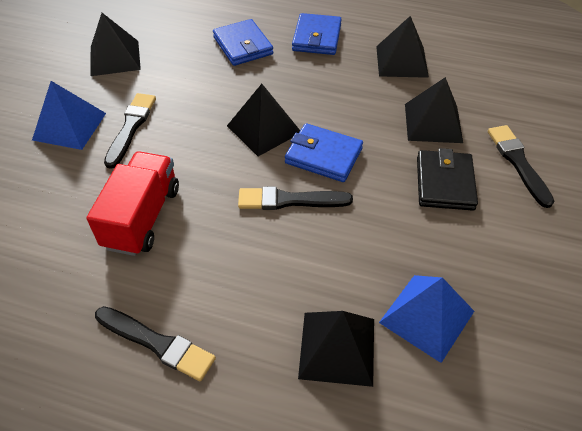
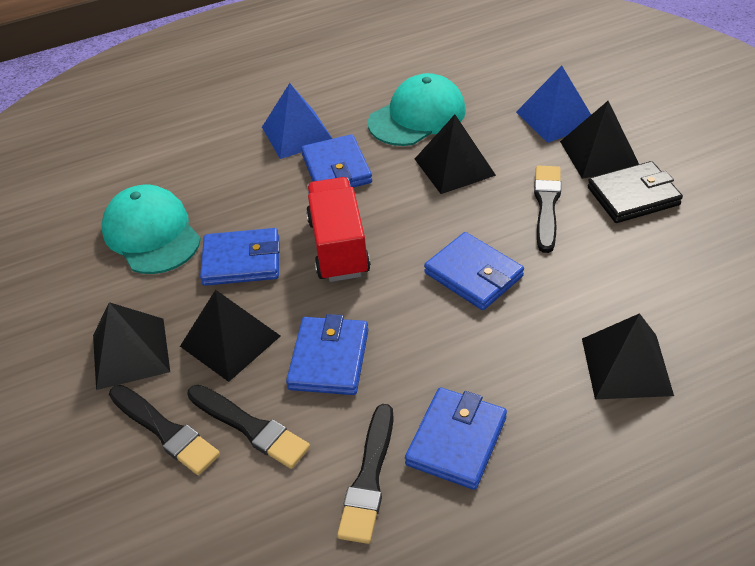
blue wallet: 3 -> 5
turquoise cap: 0 -> 2

